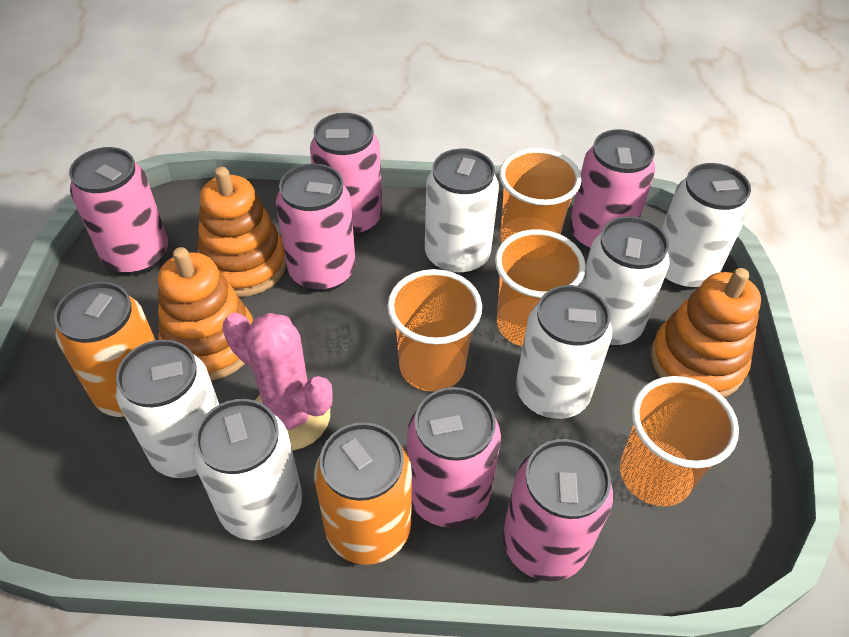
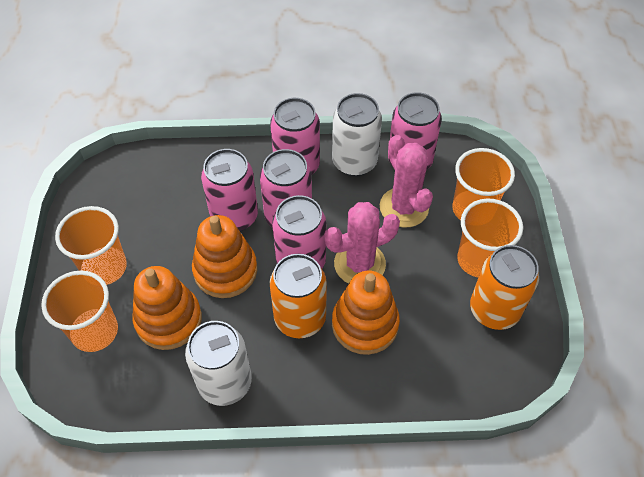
pink cactus: 1 -> 2
pink can: 6 -> 5
white can: 6 -> 2

